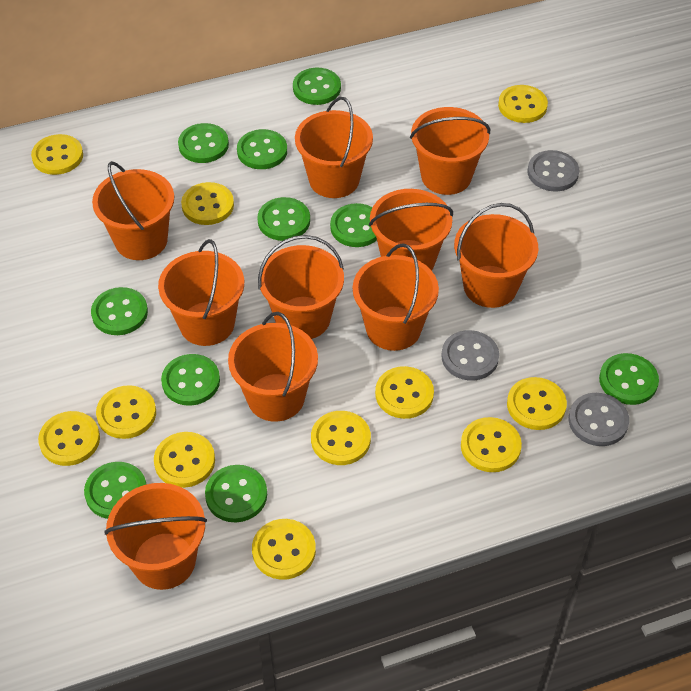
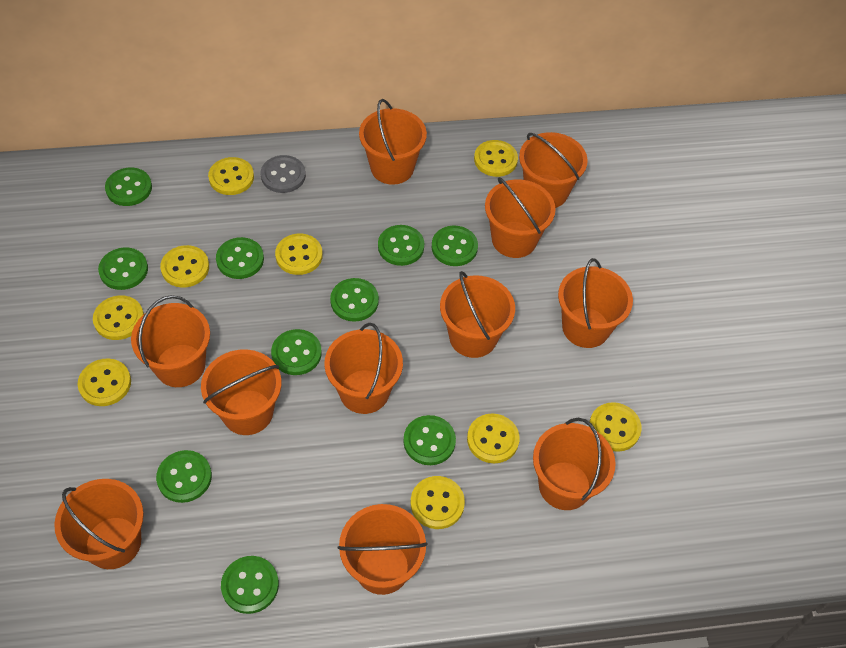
grey button: 3 -> 1
orange bucket: 10 -> 11
yellow button: 11 -> 9

